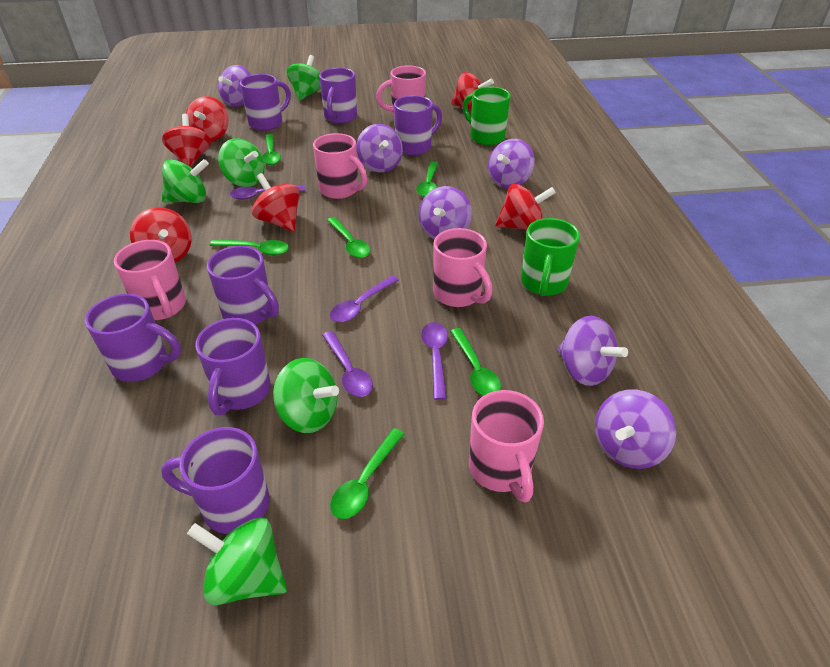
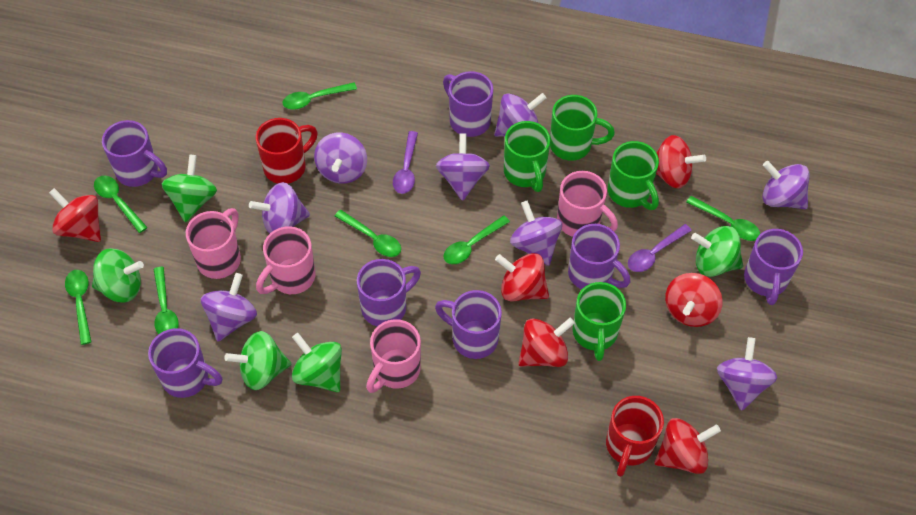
green mug: 2 -> 4
green spoon: 6 -> 7
pink mug: 5 -> 4
purple spinning top: 6 -> 8
purple spoon: 4 -> 2
red mug: 0 -> 2

